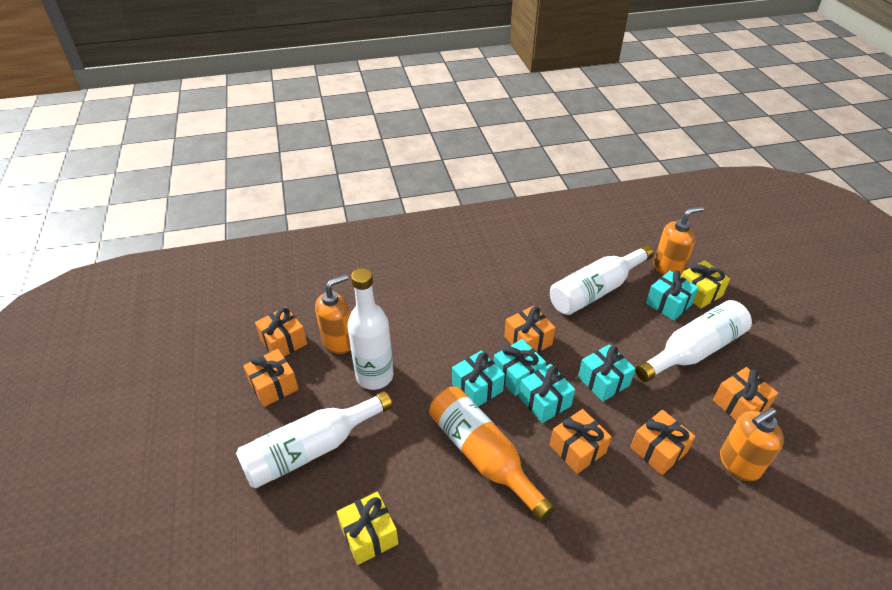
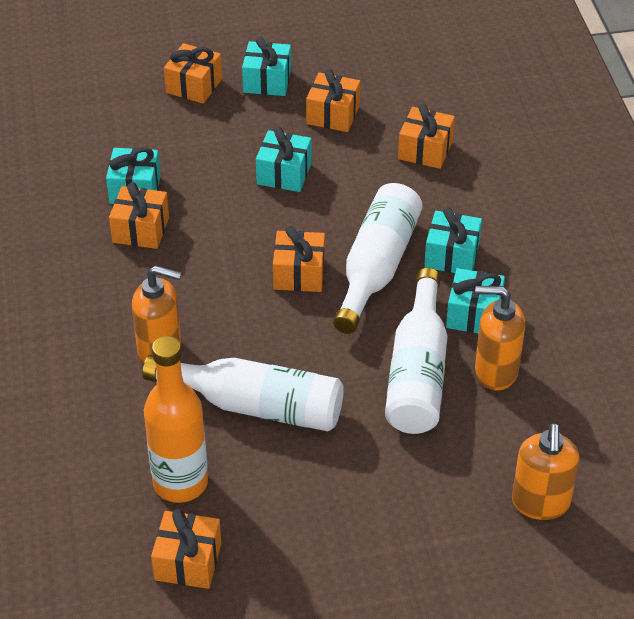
white bottle: 4 -> 3
yellow gift: 2 -> 0

